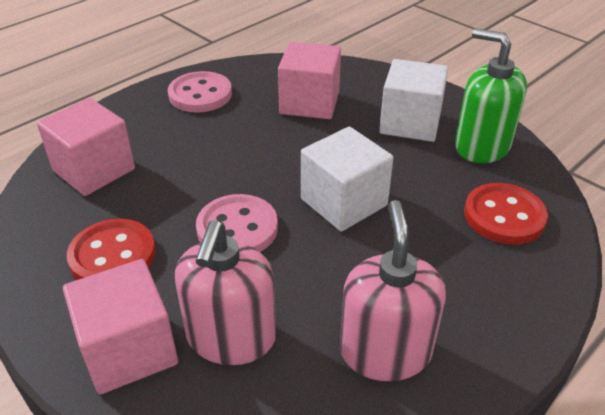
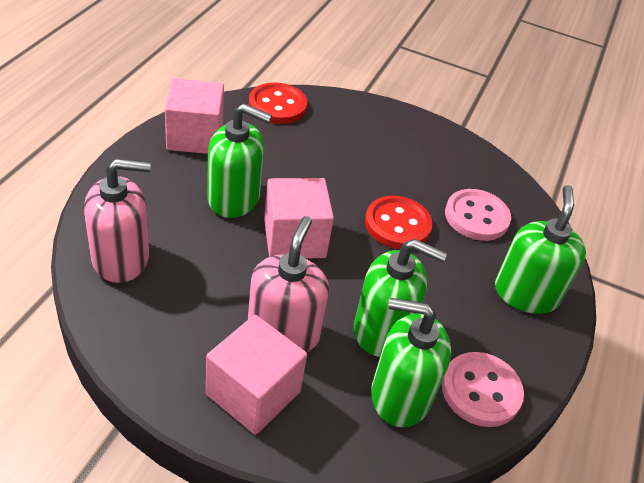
green soap dispenser: 1 -> 4
white cube: 2 -> 0

